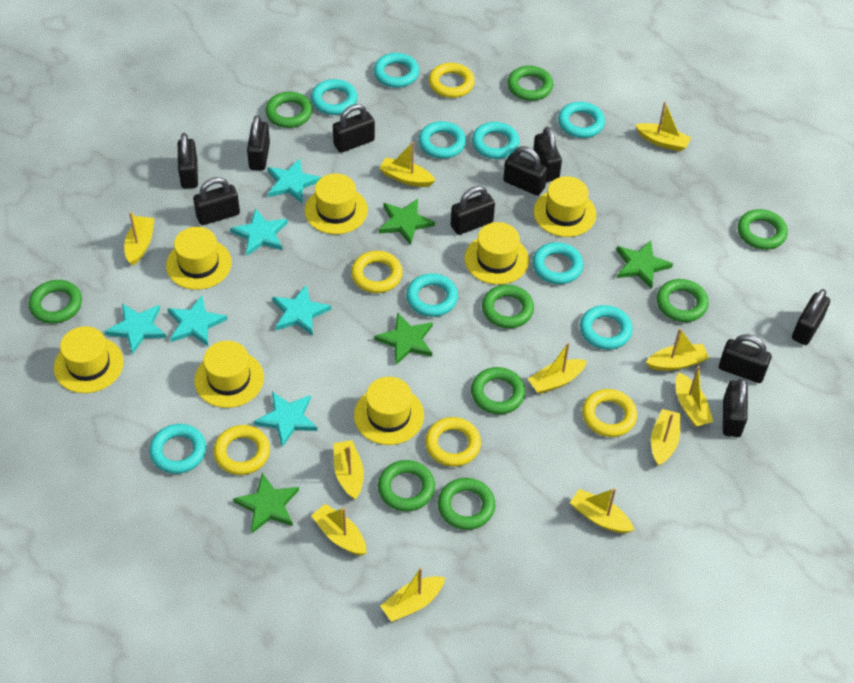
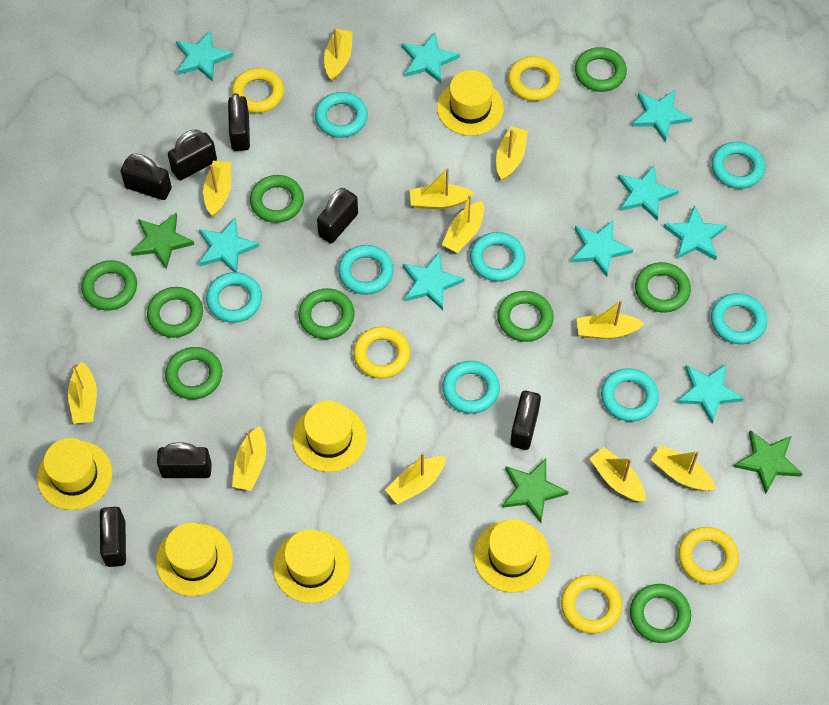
black padlock: 10 -> 7
green star: 4 -> 3
turquoise ring: 9 -> 8
turquoise star: 6 -> 9
yellow hat: 7 -> 6

